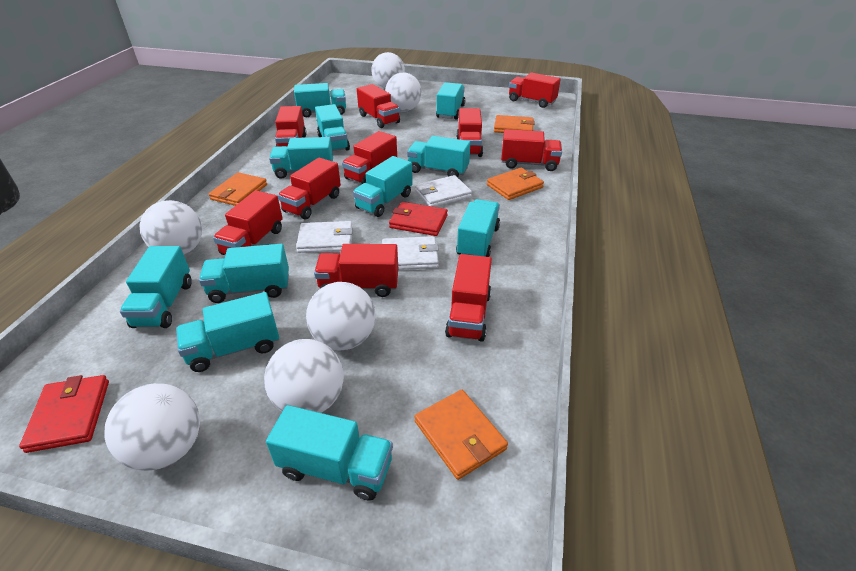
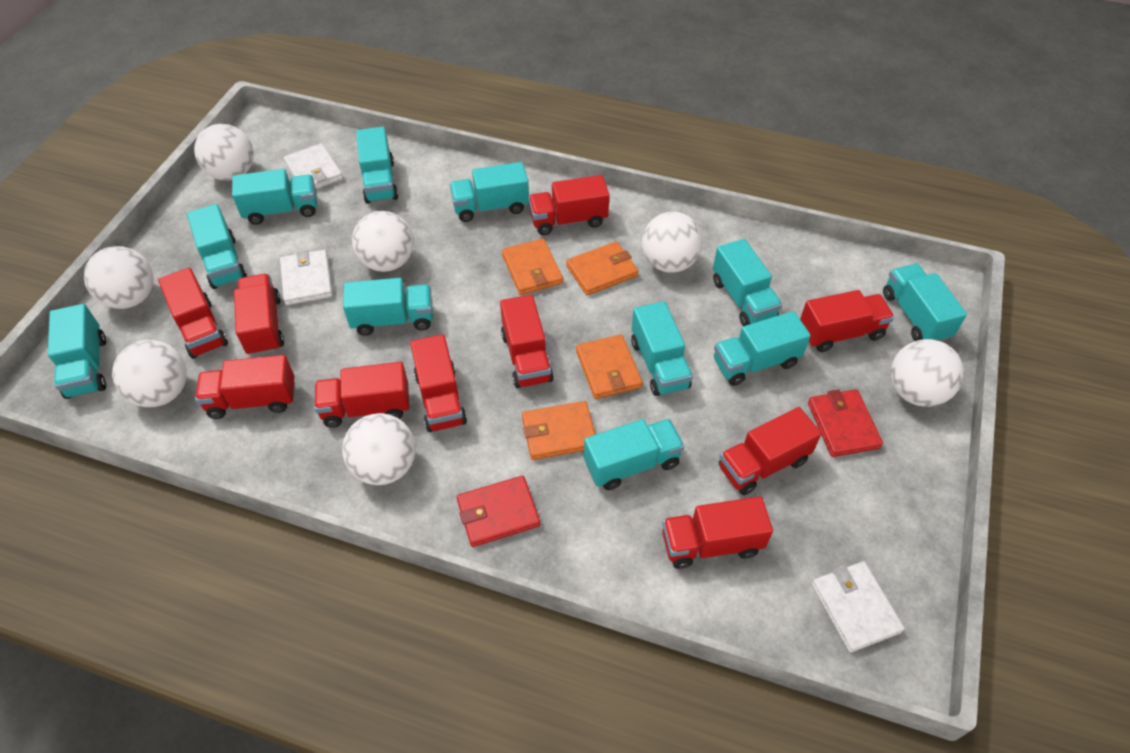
white ball: 6 -> 7

